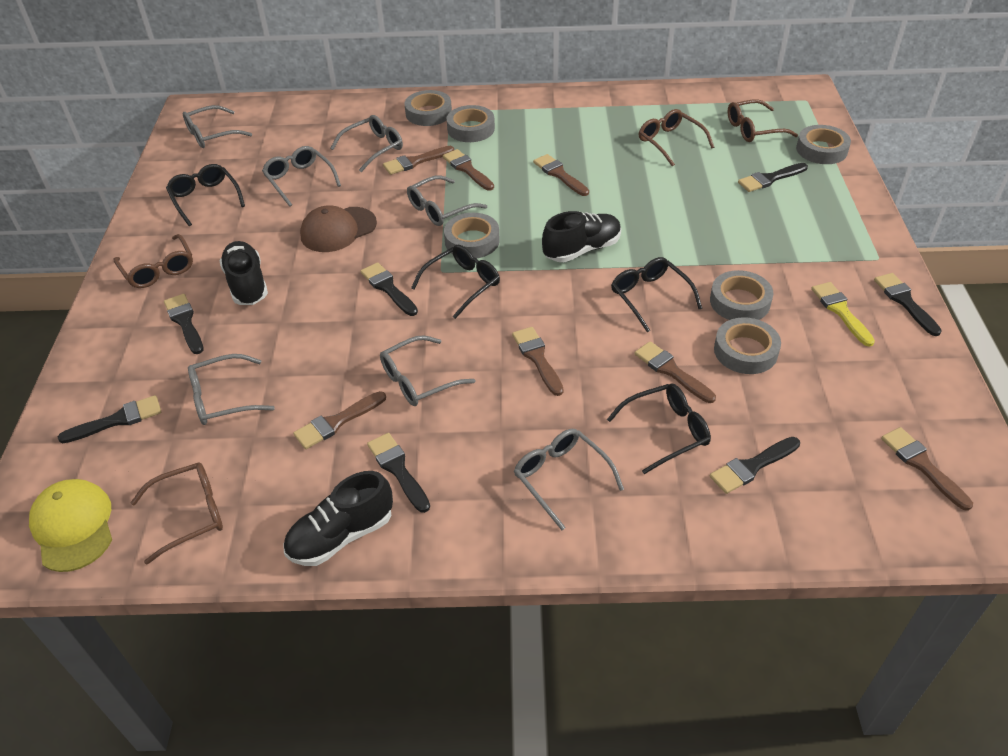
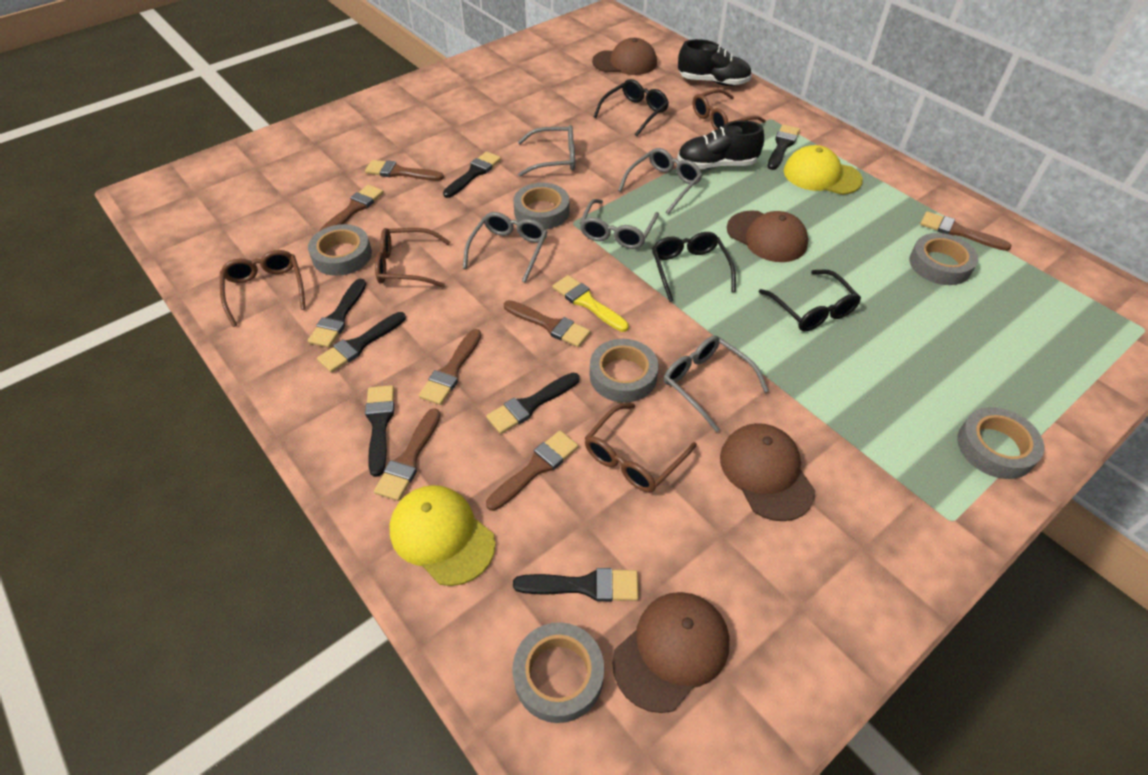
black glasses: 4 -> 3
black shoe: 3 -> 2
brown cap: 1 -> 4
grey glasses: 7 -> 5
yellow cap: 1 -> 2

